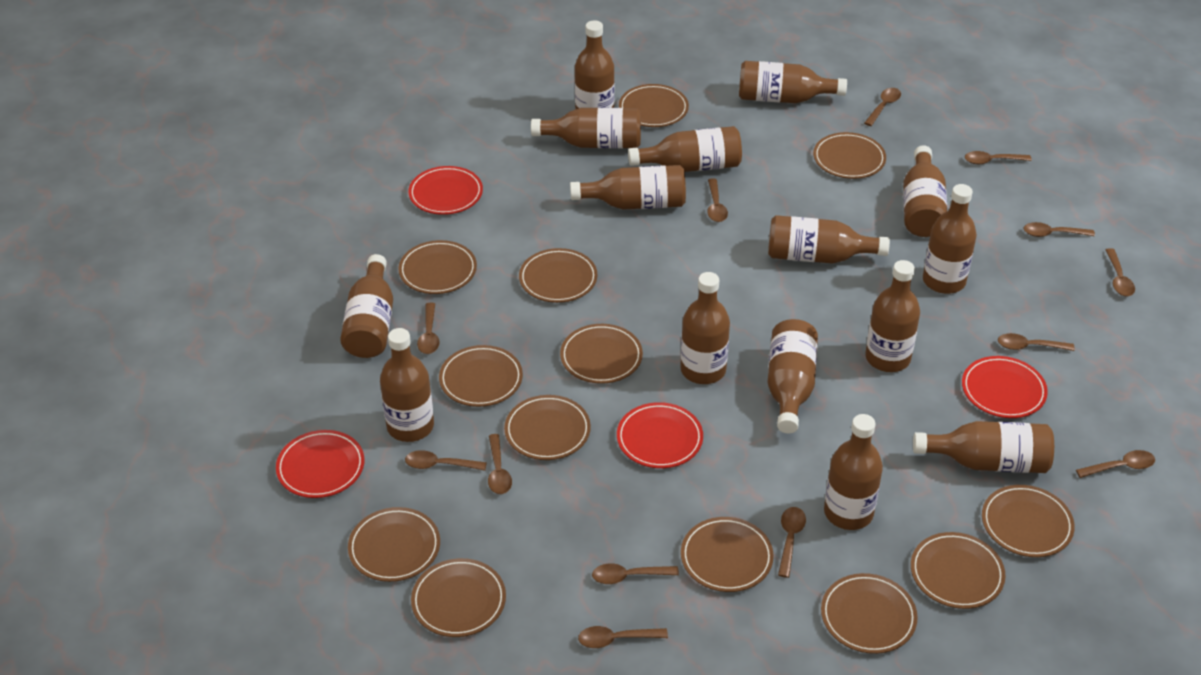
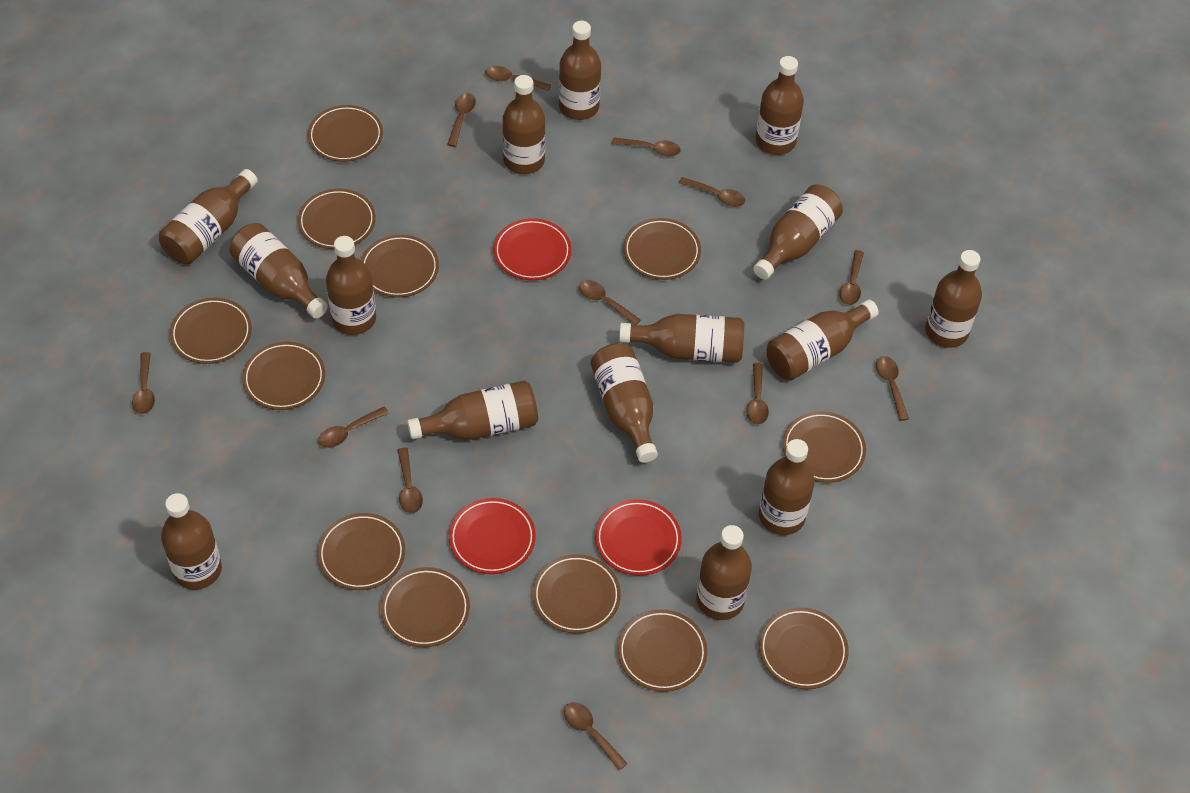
brown plate: 13 -> 12
brown spoon: 13 -> 12
red plate: 4 -> 3

